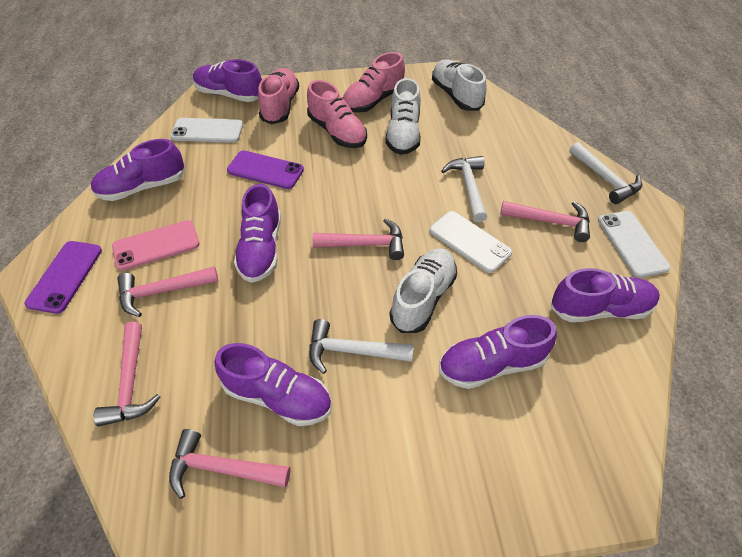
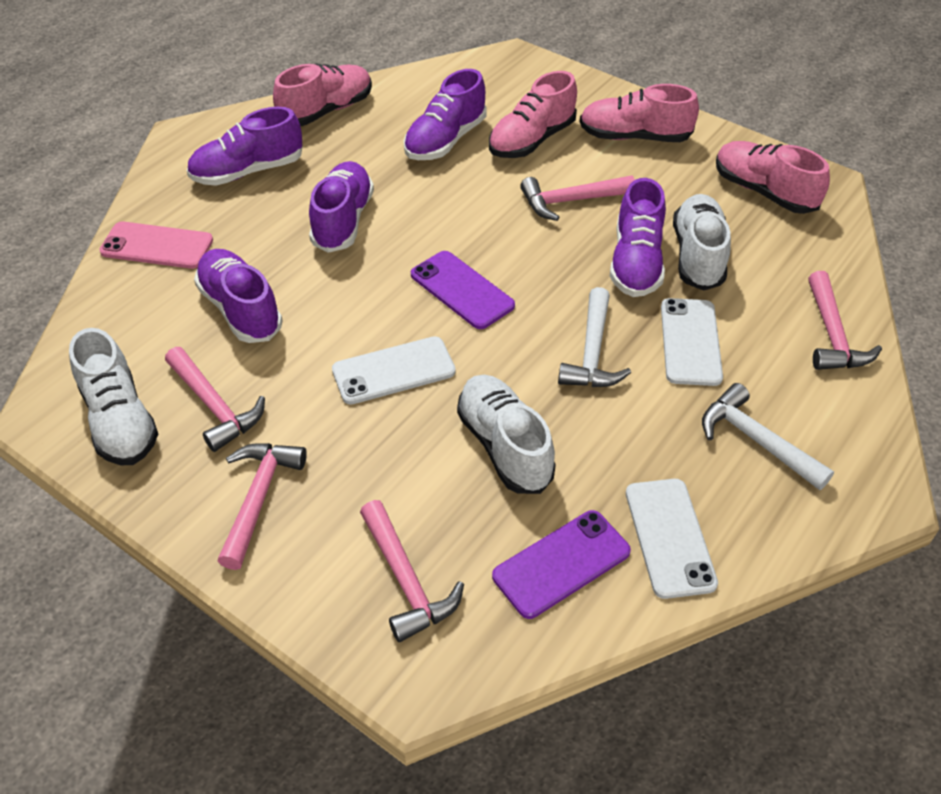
pink shoe: 3 -> 4
purple shoe: 6 -> 5
white hammer: 3 -> 2

